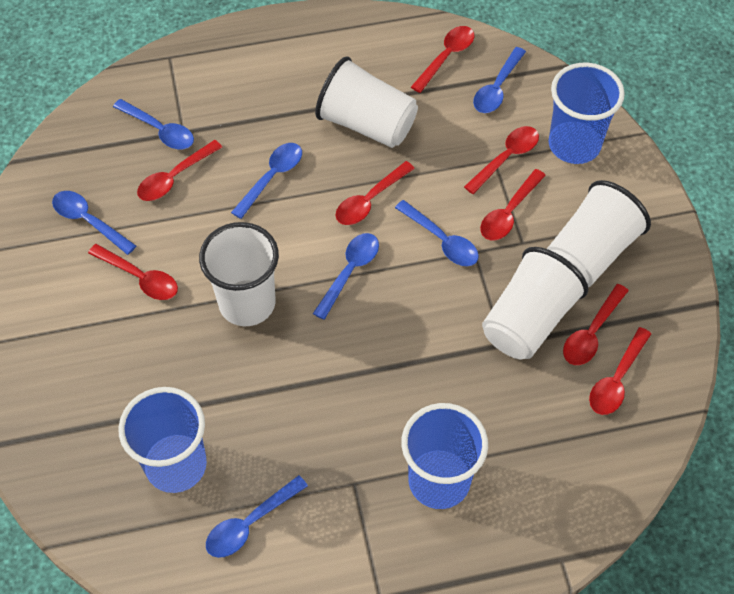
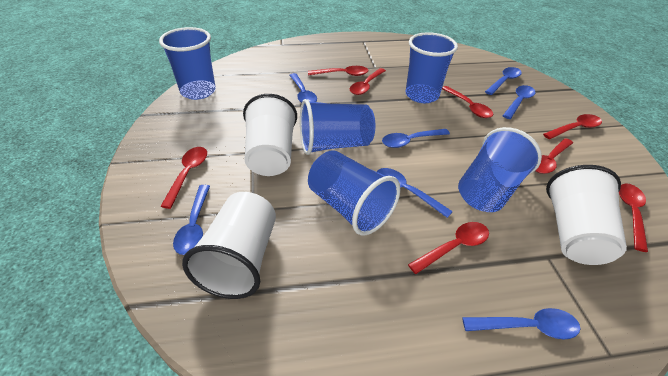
blue cup: 3 -> 5
white cup: 4 -> 3

